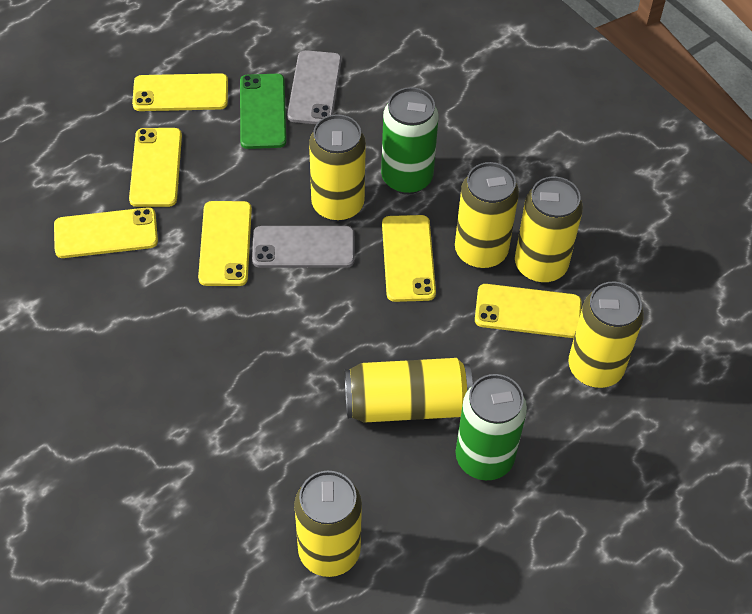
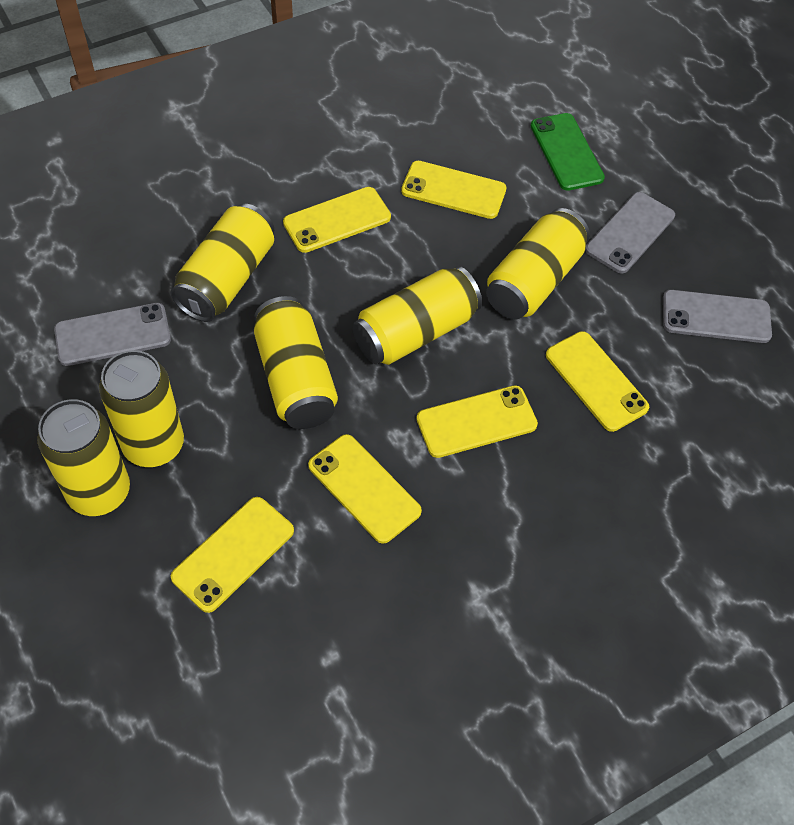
green can: 2 -> 0
grey phone: 2 -> 3

